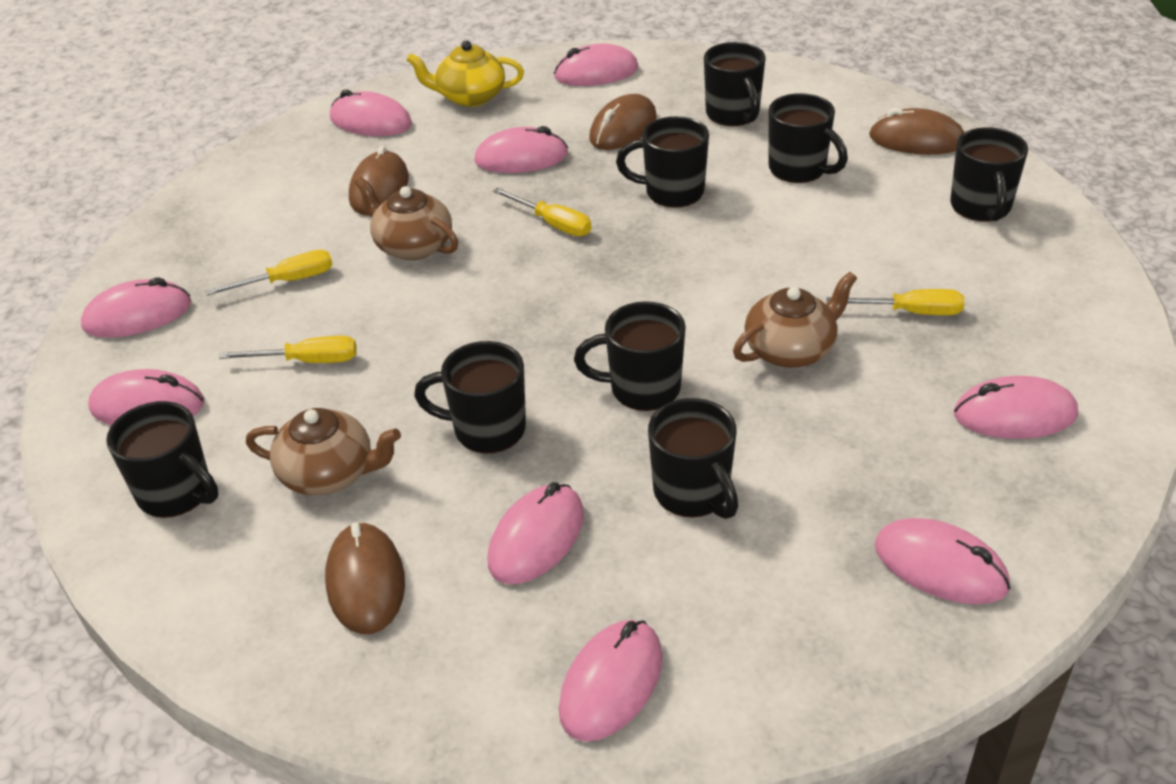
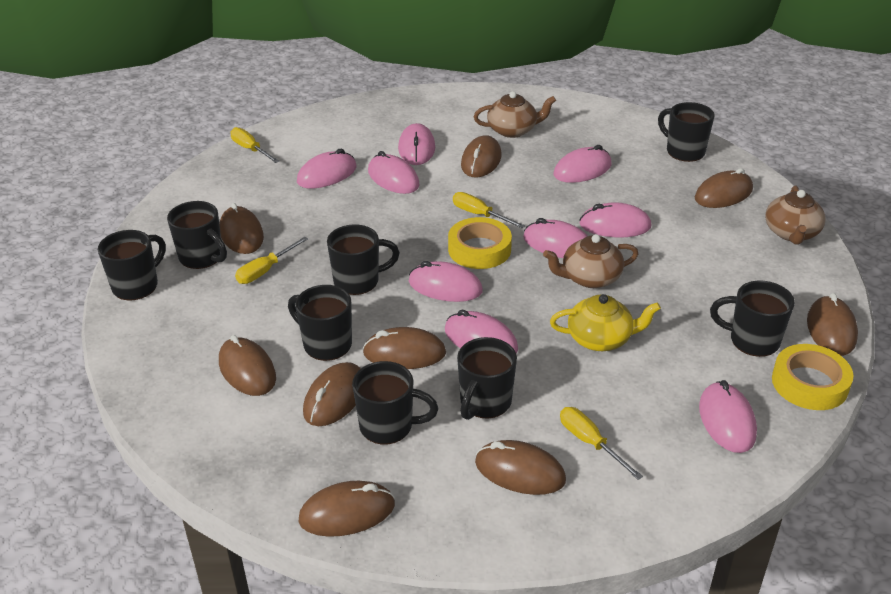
brown mouse: 4 -> 9
yellow tape: 0 -> 2

